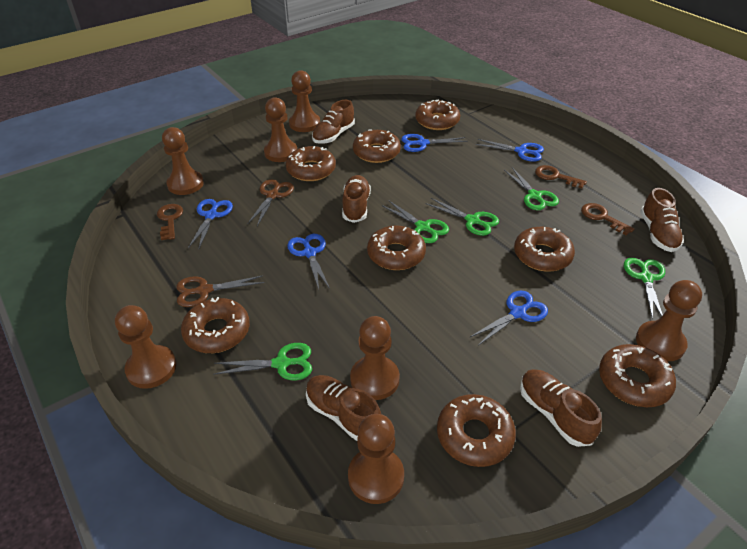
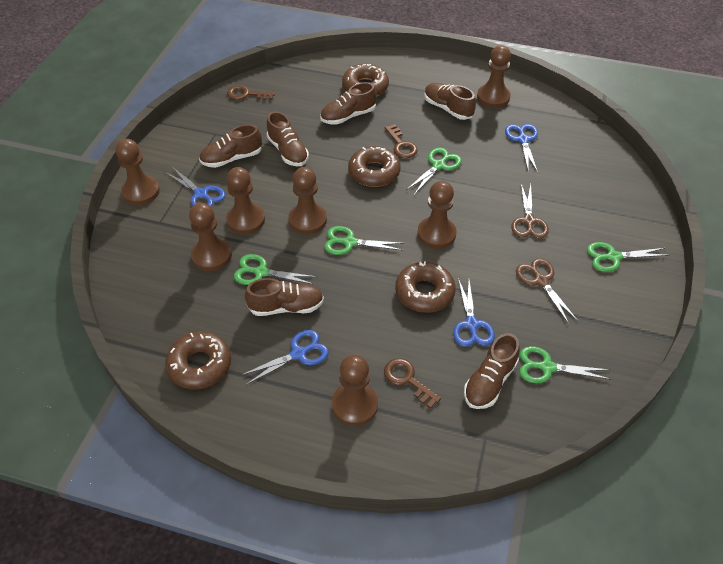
blue scissors: 5 -> 4
brown donut: 8 -> 4
brown shoe: 5 -> 6

